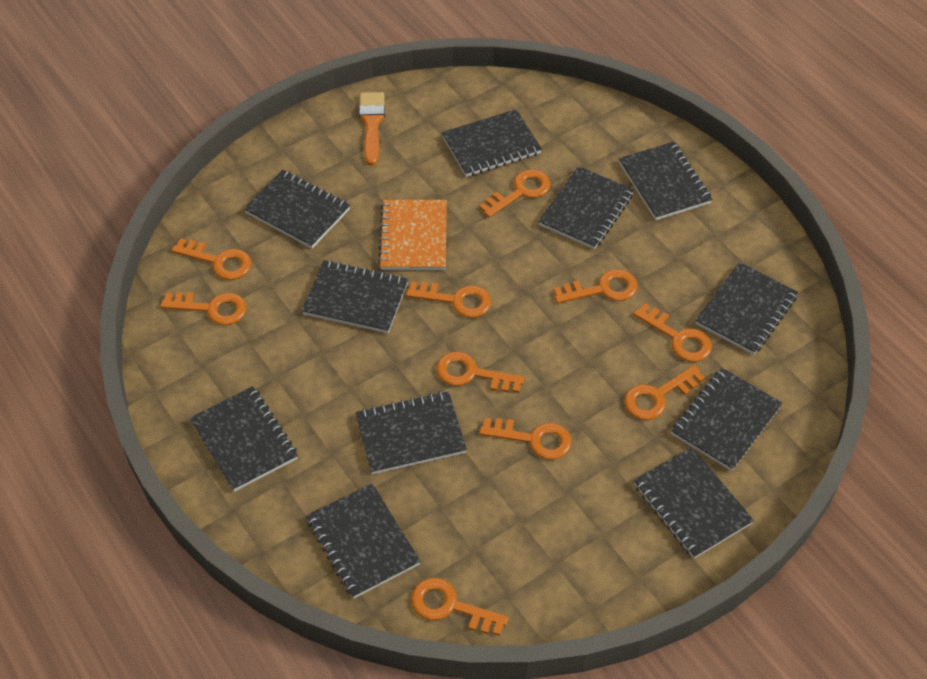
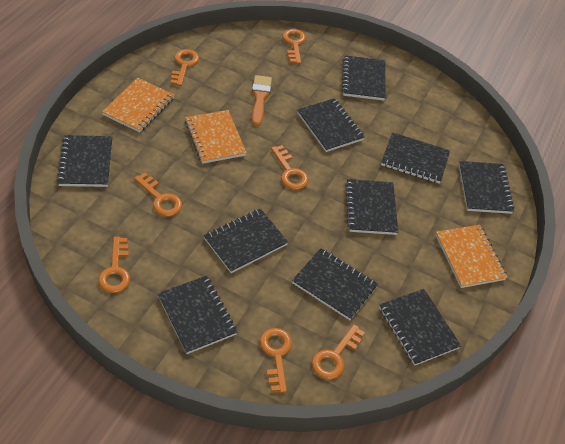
black notebook: 11 -> 10
orange key: 10 -> 7
orange notebook: 1 -> 3

